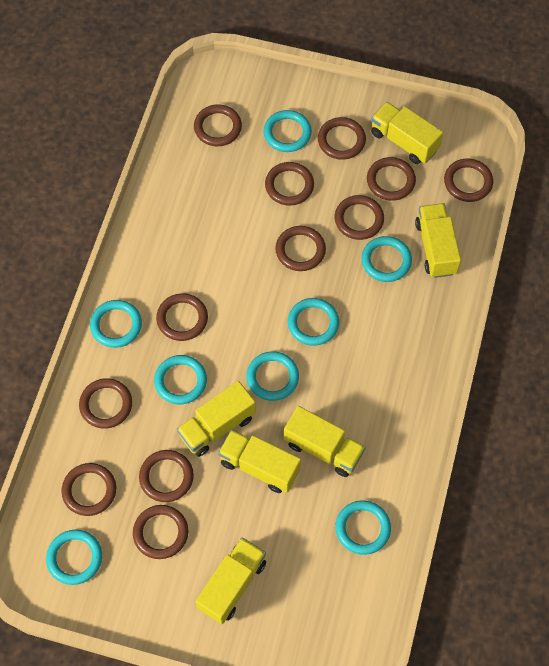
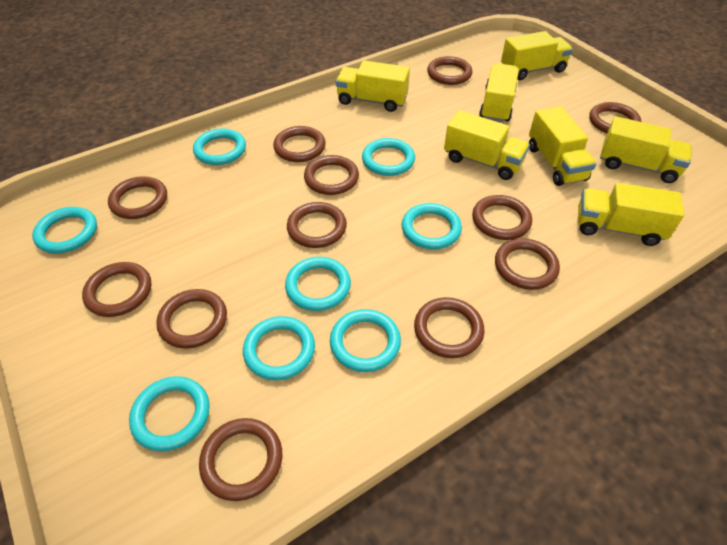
yellow truck: 6 -> 7

